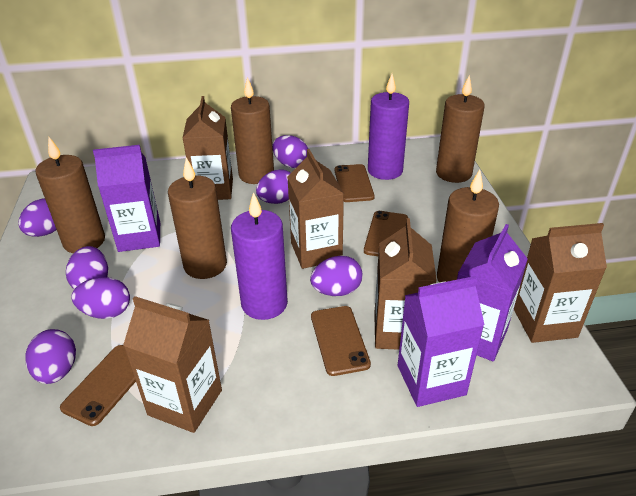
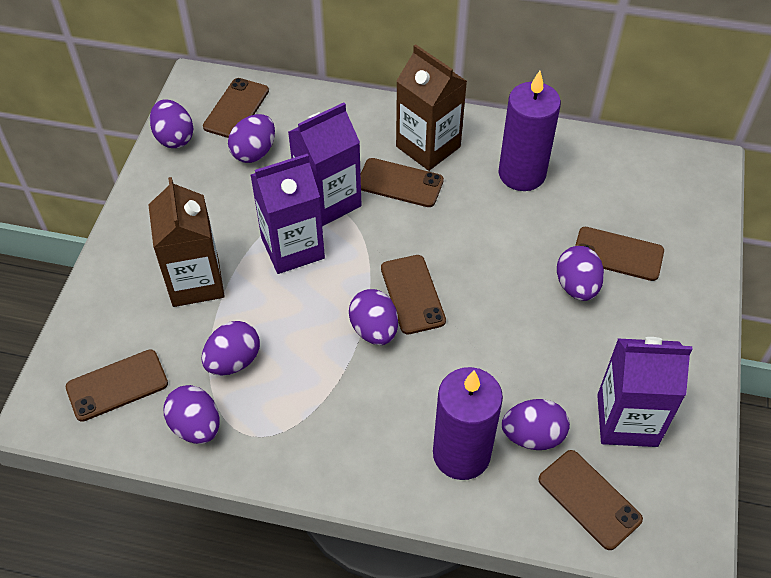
brown candle: 5 -> 0
brown carton: 5 -> 2
brown phone: 4 -> 6

